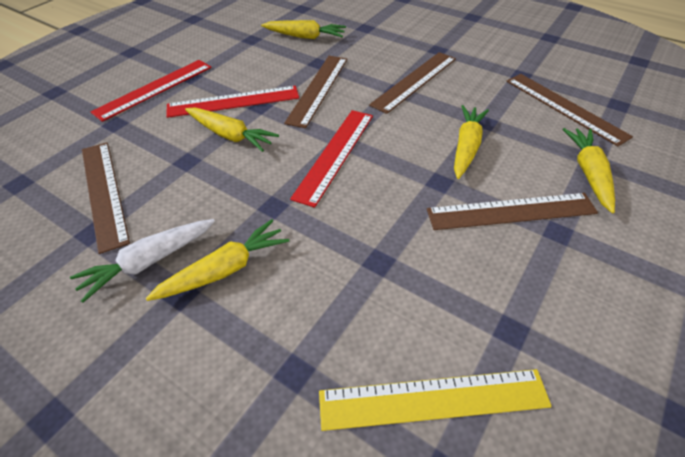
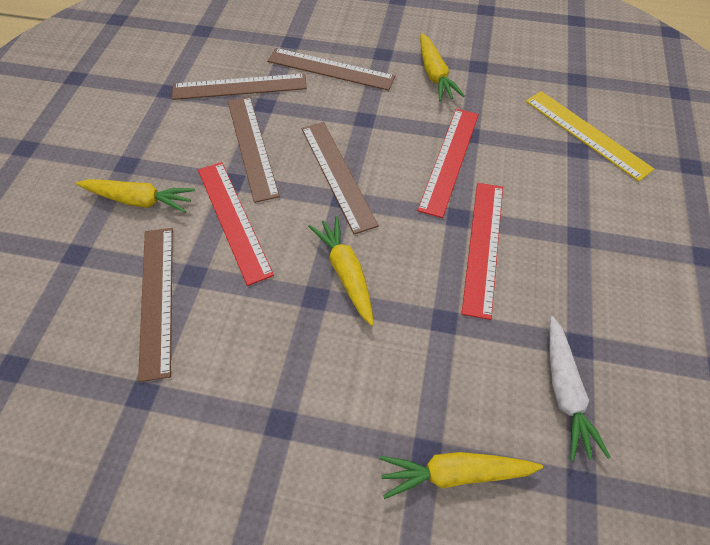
yellow carrot: 5 -> 4

